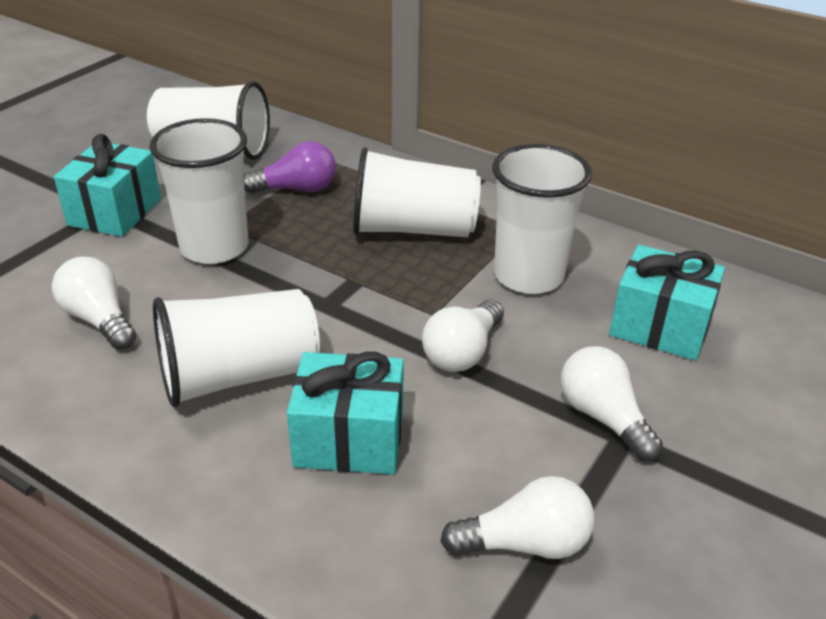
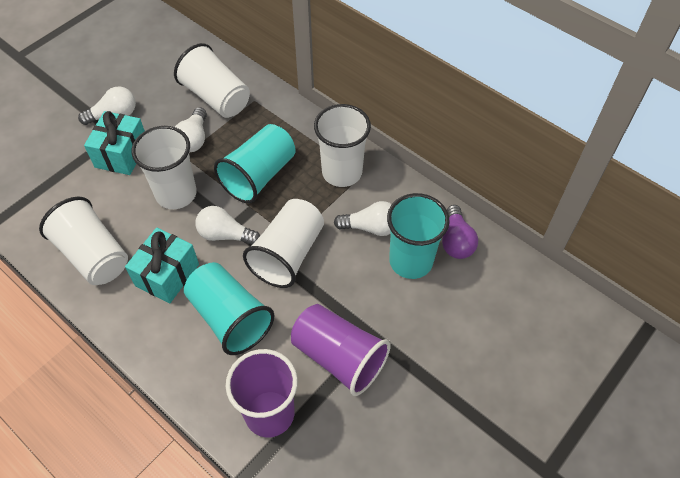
purple cup: 0 -> 2
turquoise cup: 0 -> 3
turquoise gift: 3 -> 2

